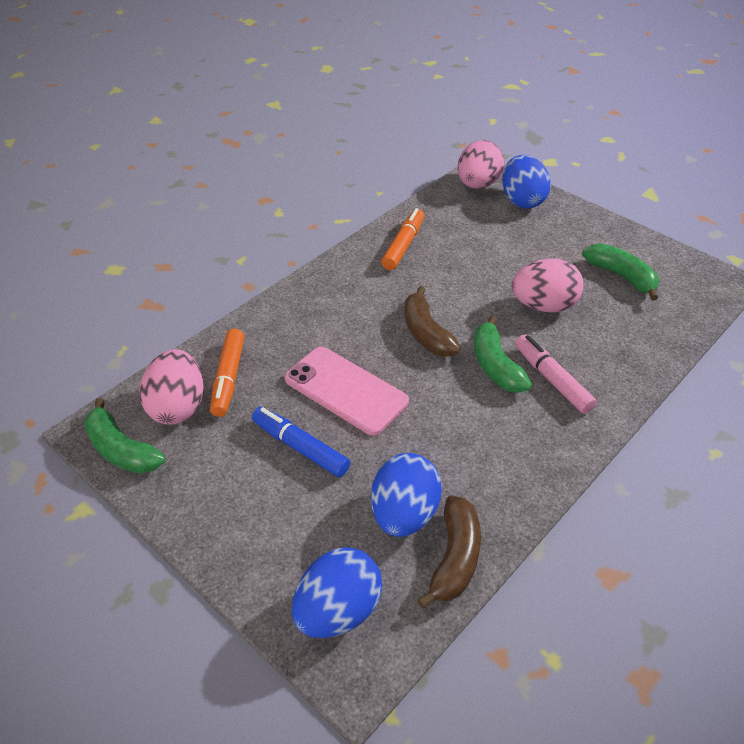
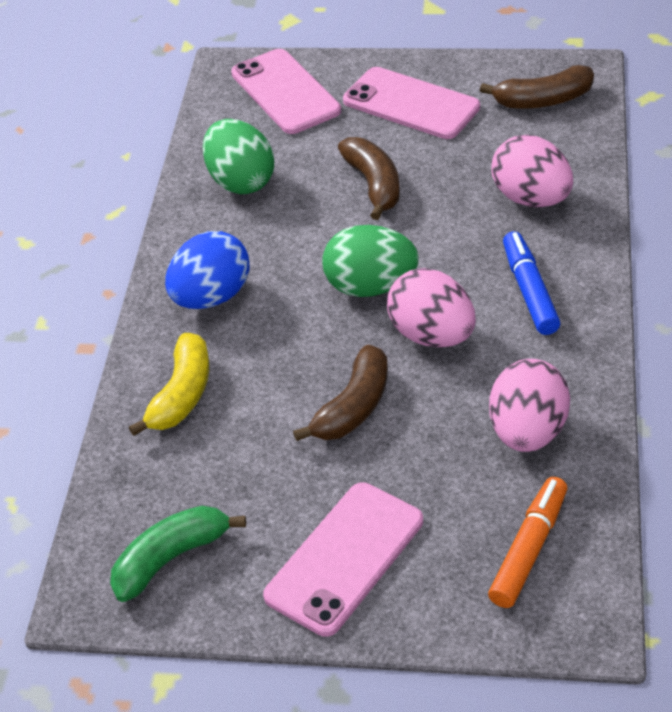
blue egg: 3 -> 1
brown banana: 2 -> 3
green banana: 3 -> 1
green egg: 0 -> 2
orange marker: 2 -> 1
pink marker: 1 -> 0
pink phone: 1 -> 3
yellow banana: 0 -> 1

